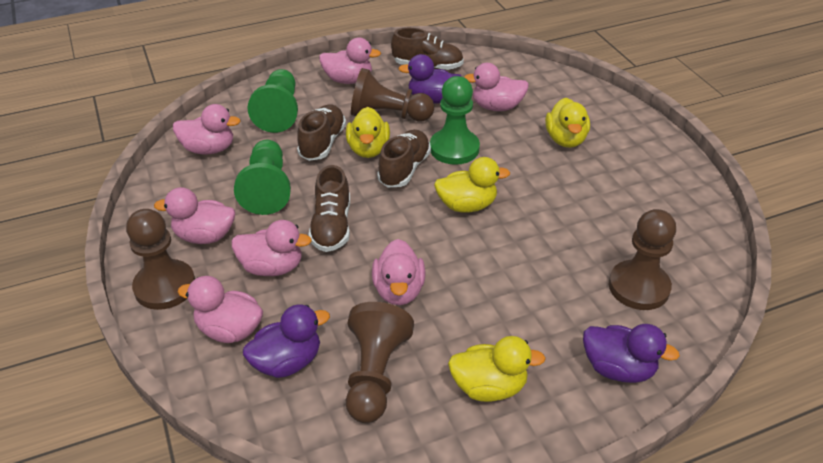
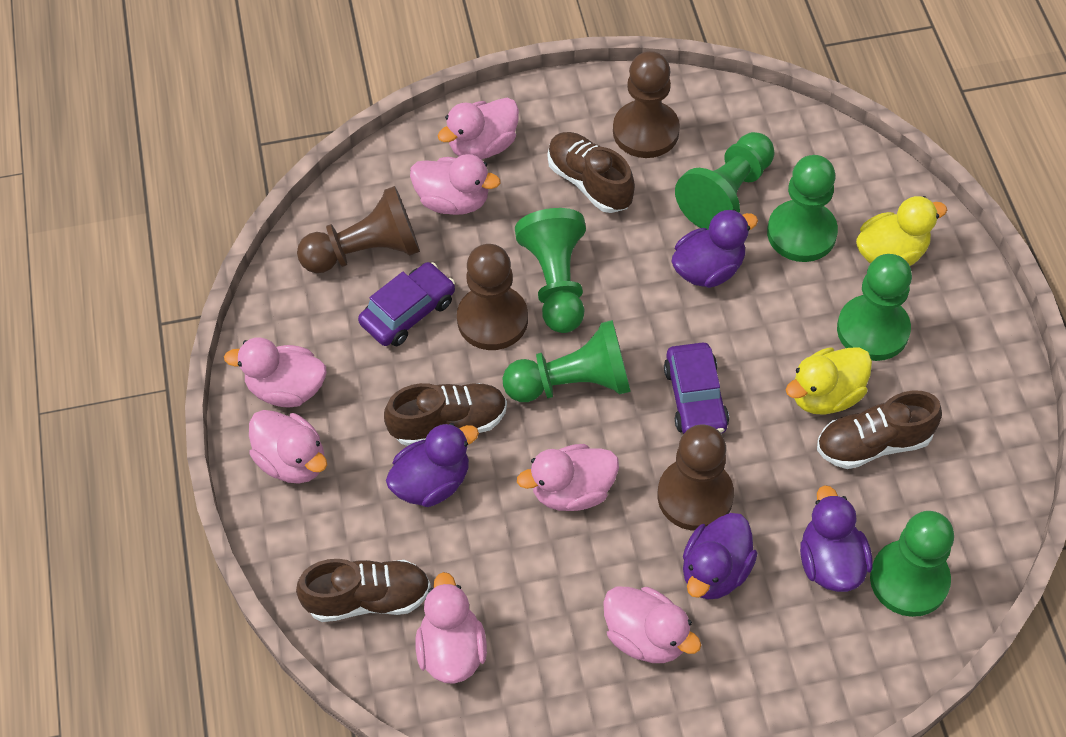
green pawn: 3 -> 6
purple car: 0 -> 2
purple duck: 3 -> 4
yellow duck: 4 -> 2

